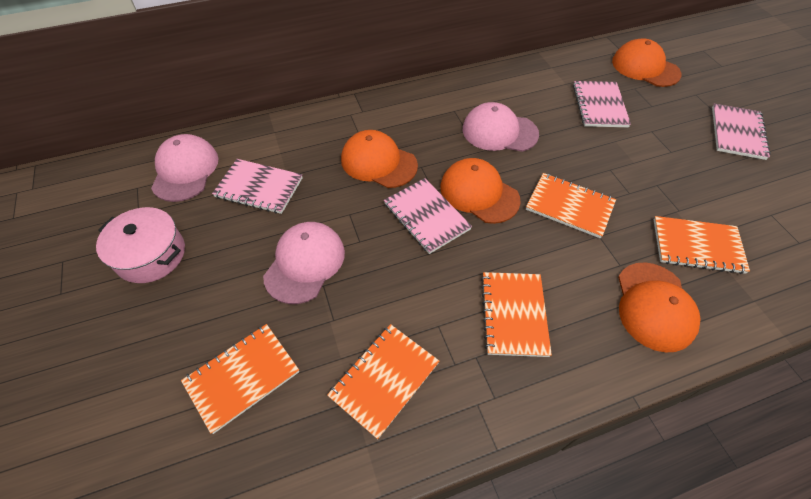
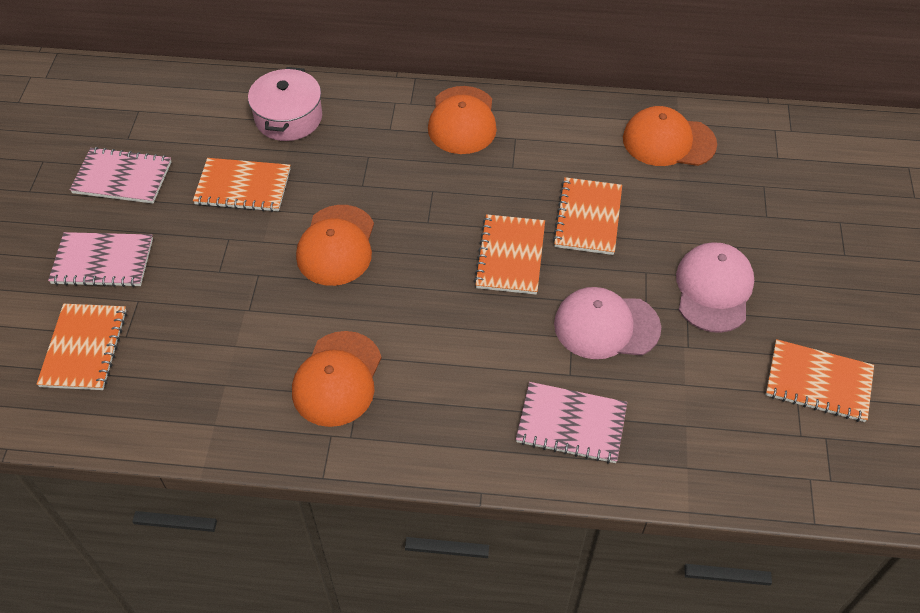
pink cap: 3 -> 2
pink notebook: 4 -> 3

